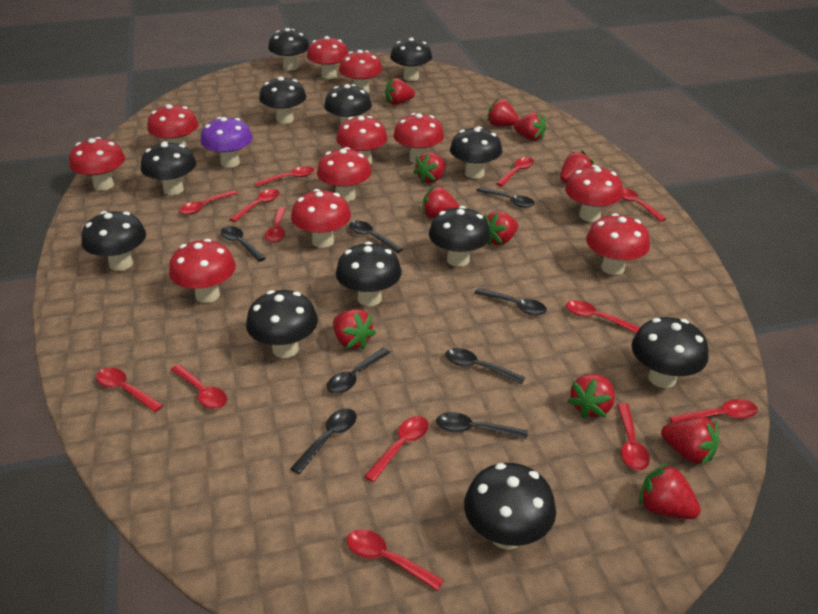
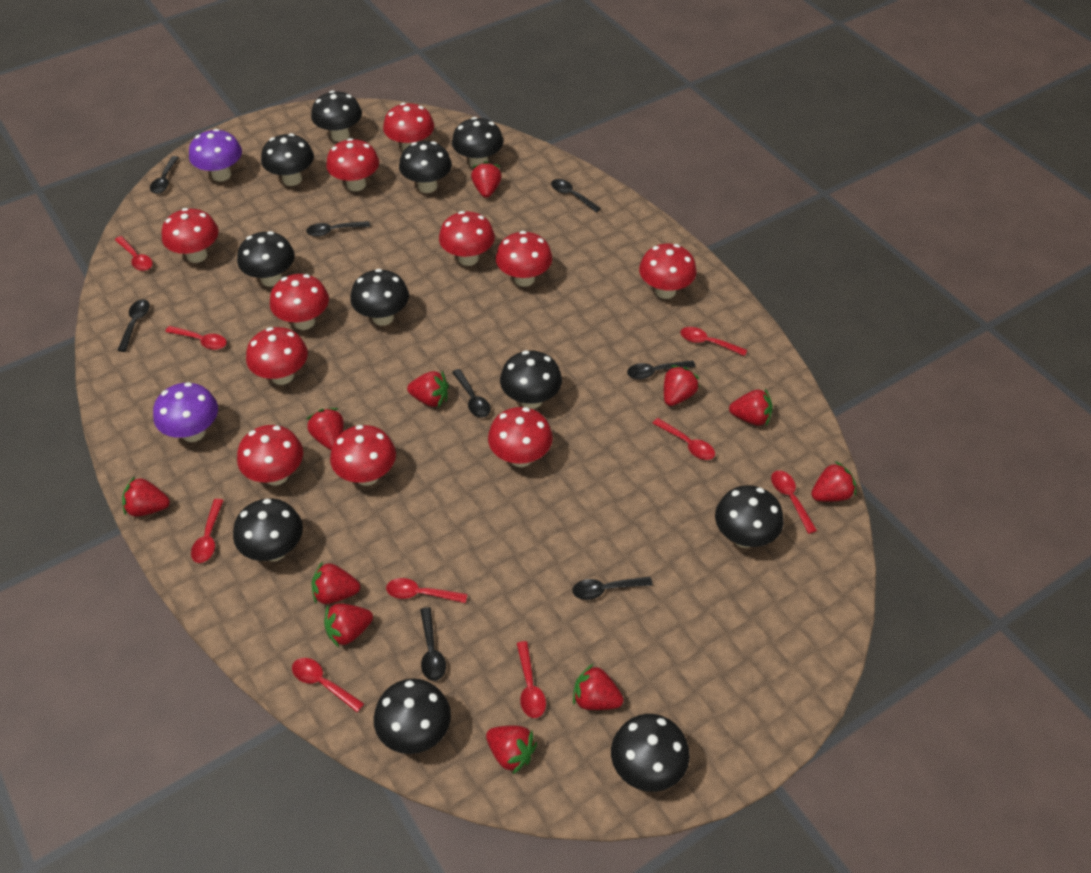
black mushroom: 12 -> 11
purple mushroom: 1 -> 2
red spoon: 13 -> 9

